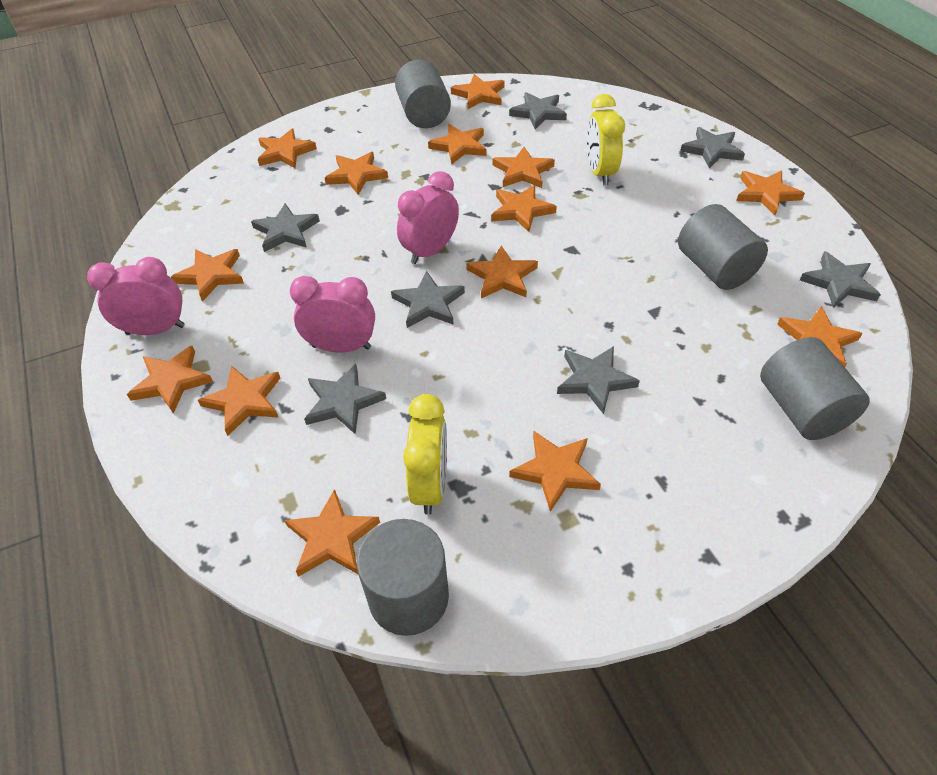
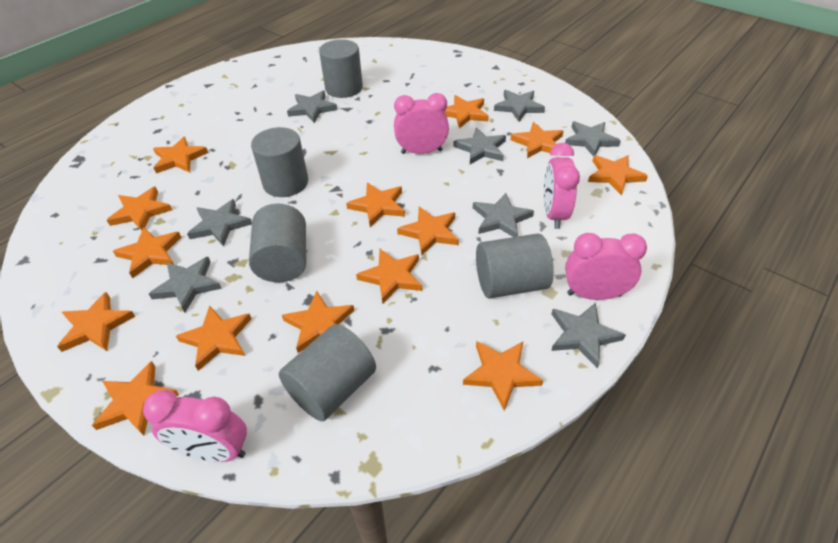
grey cylinder: 4 -> 5
grey star: 7 -> 8
pink clock: 3 -> 4
yellow clock: 2 -> 0

